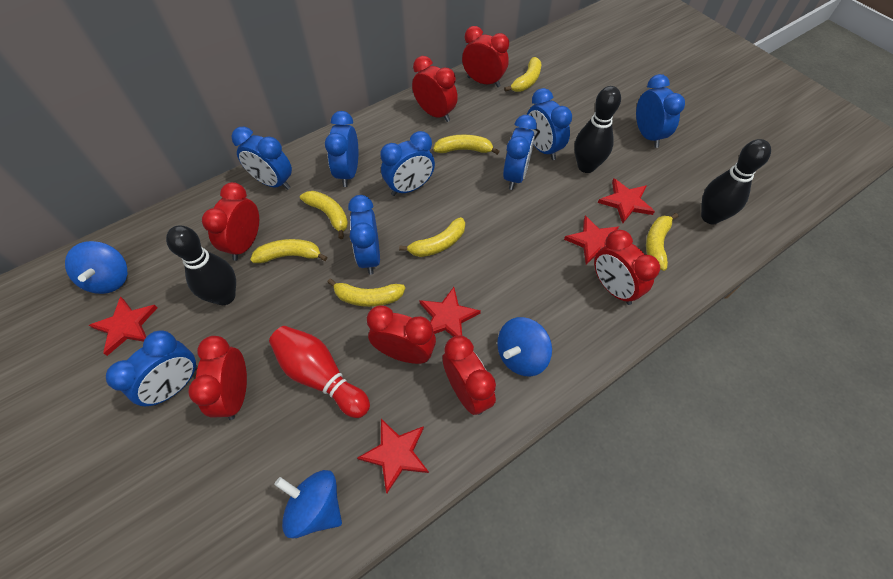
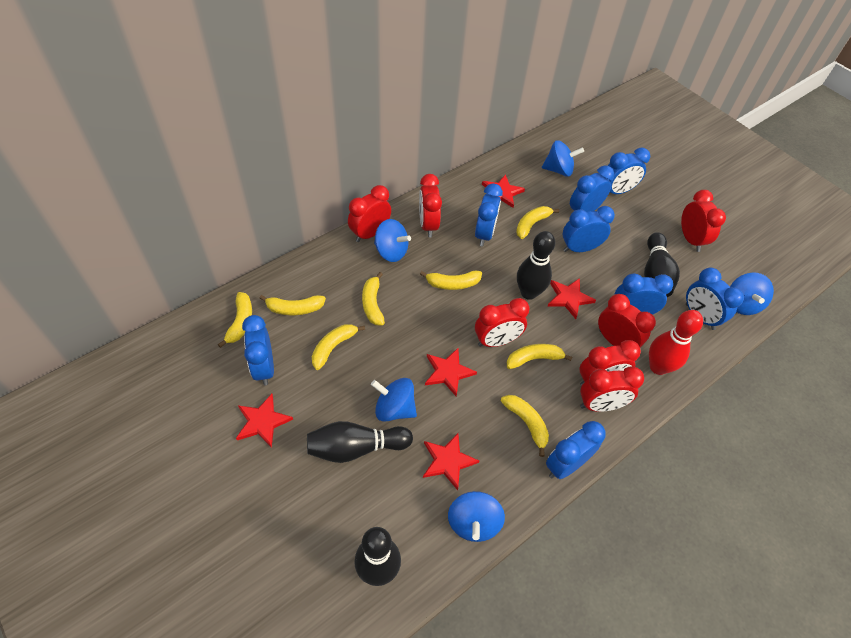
black bowling pin: 3 -> 4
blue spinning top: 3 -> 5
yellow banana: 7 -> 8

